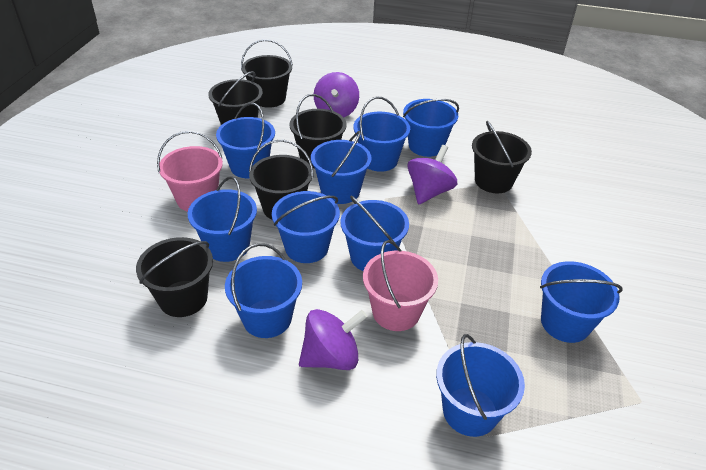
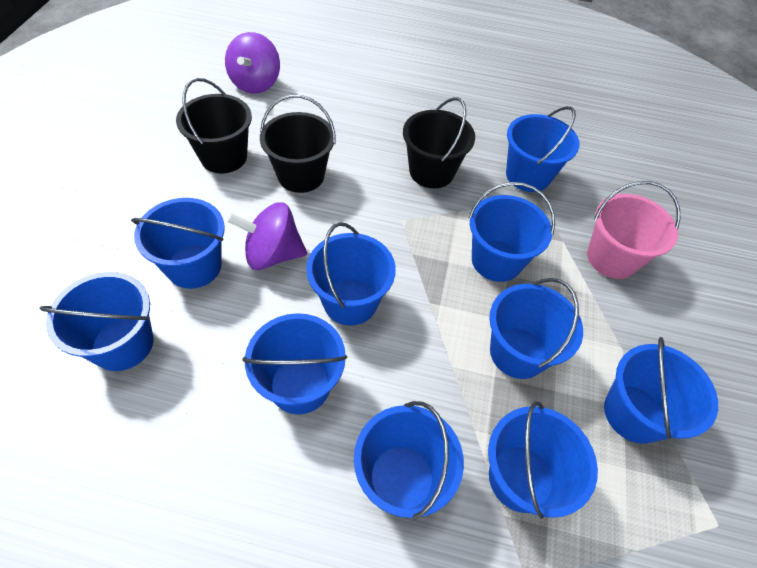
black bucket: 6 -> 3
pink bucket: 2 -> 1
purple spinning top: 3 -> 2

